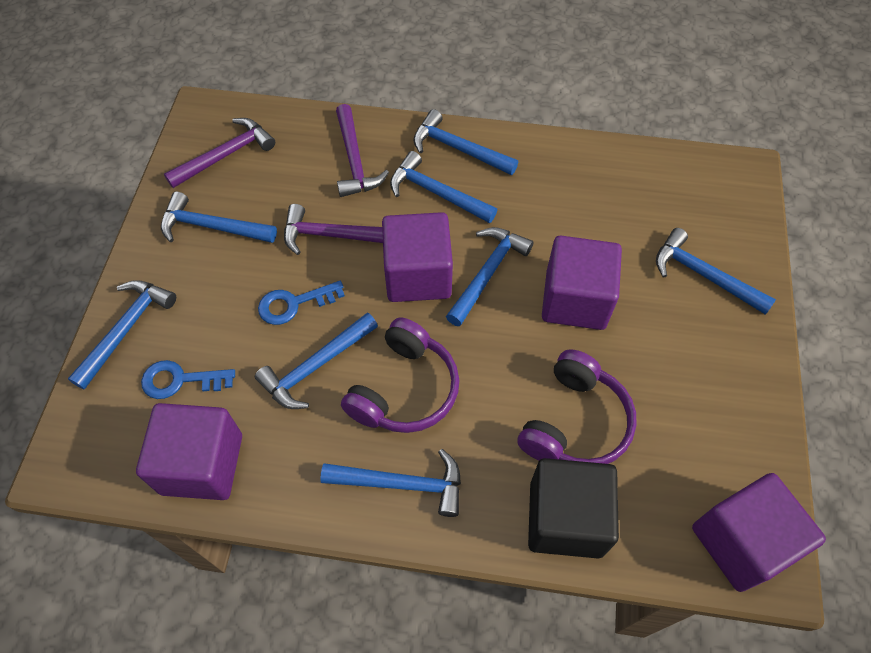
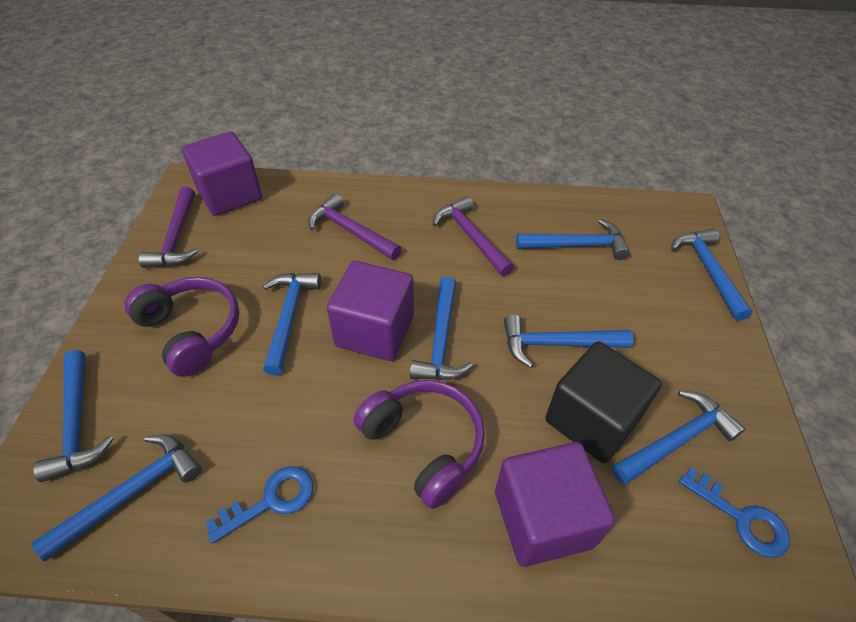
purple cube: 4 -> 3

